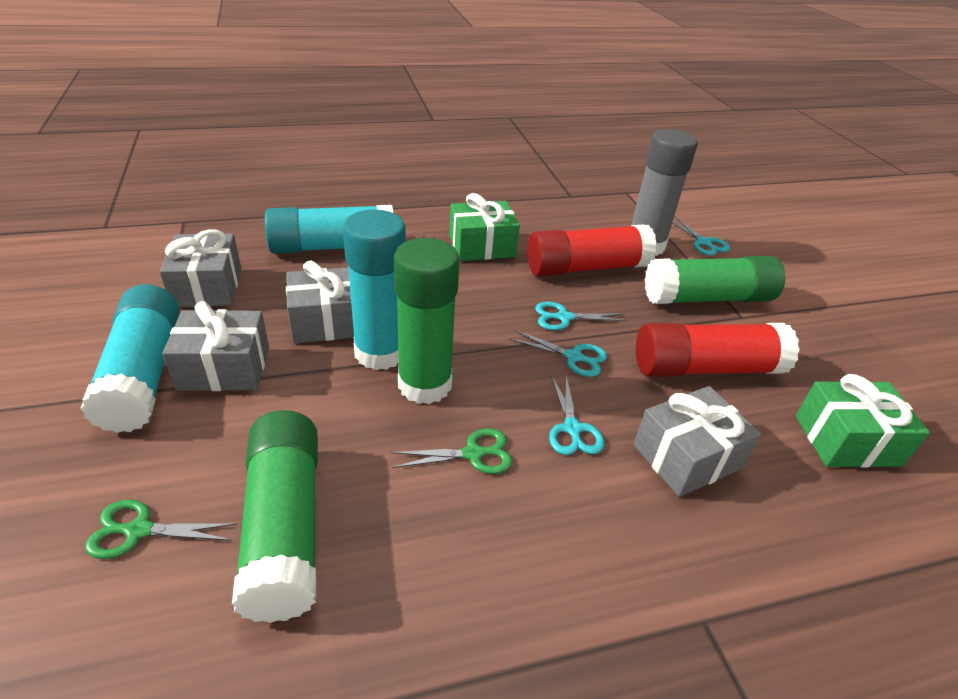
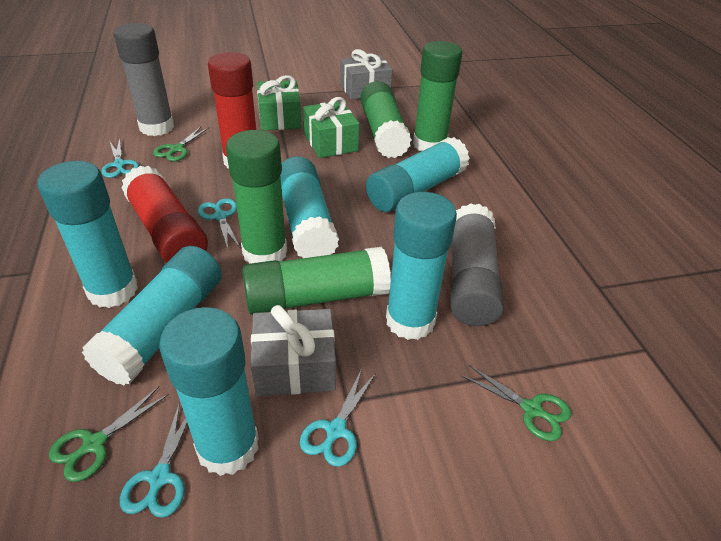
green glue stick: 3 -> 4
green scissors: 2 -> 3
grey gift: 4 -> 2
grey glue stick: 1 -> 2
turquoise glue stick: 3 -> 6

